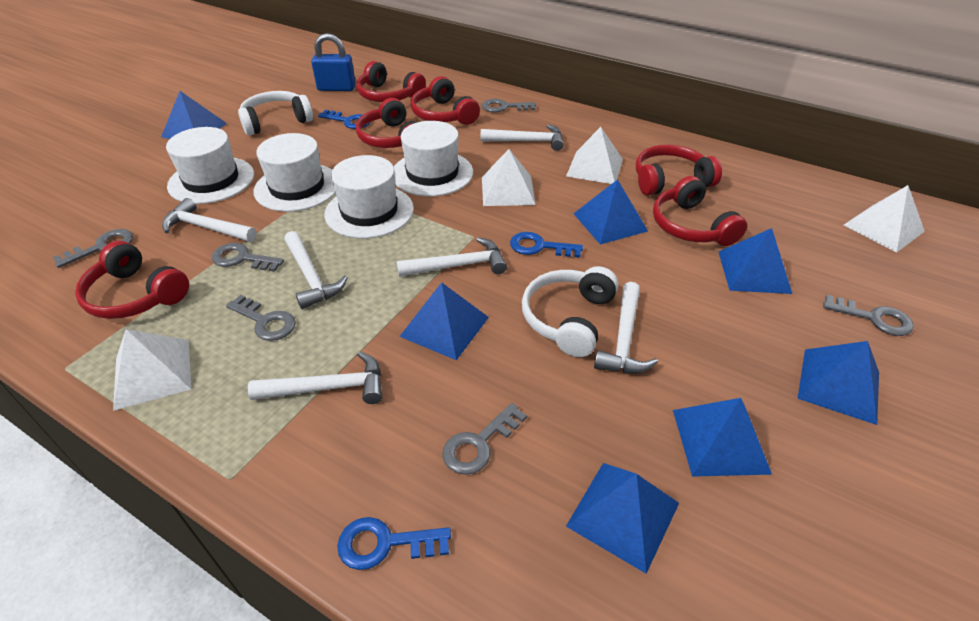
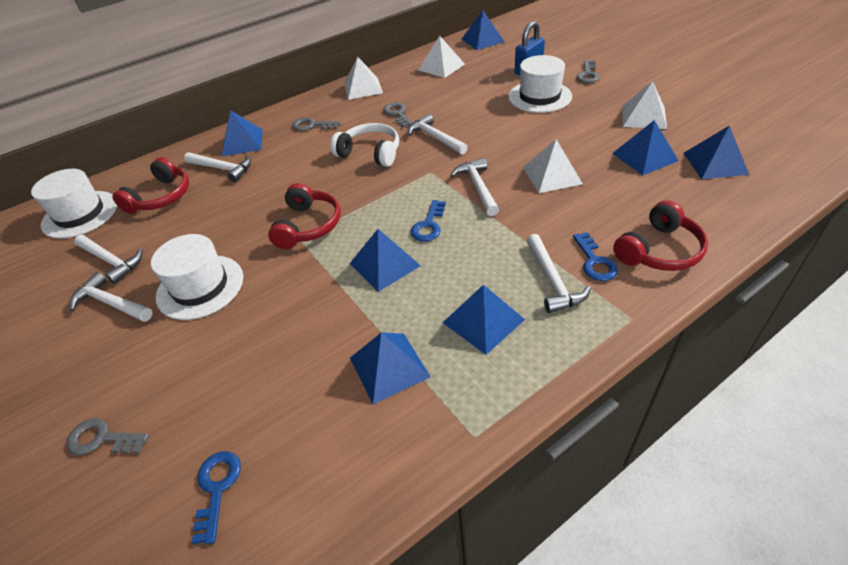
grey key: 6 -> 4
red headphones: 6 -> 3
white hat: 4 -> 3
white headphones: 2 -> 1

